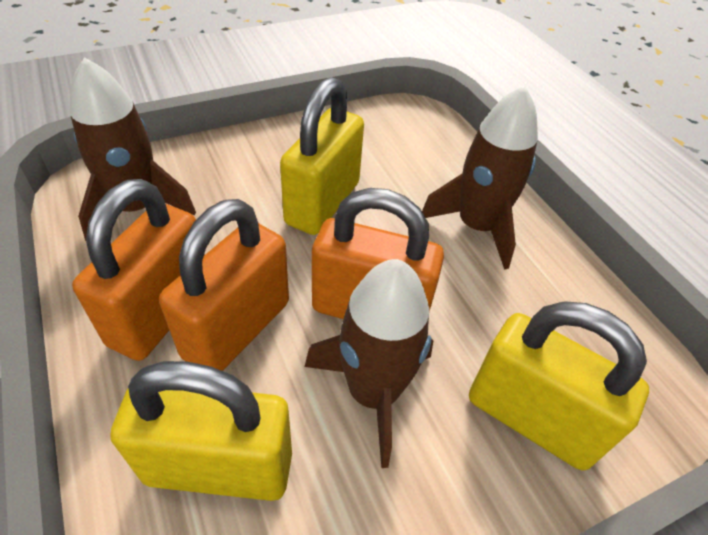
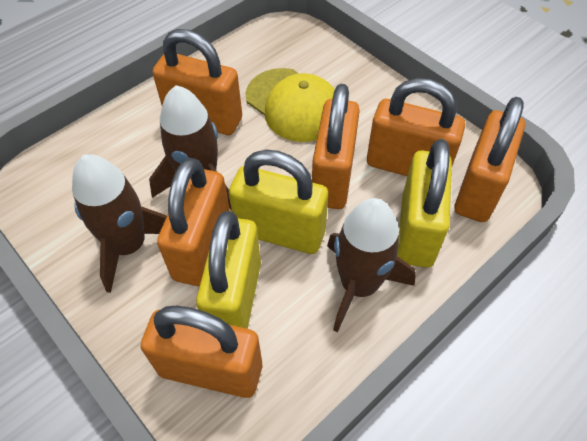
orange padlock: 3 -> 6
yellow cap: 0 -> 1

